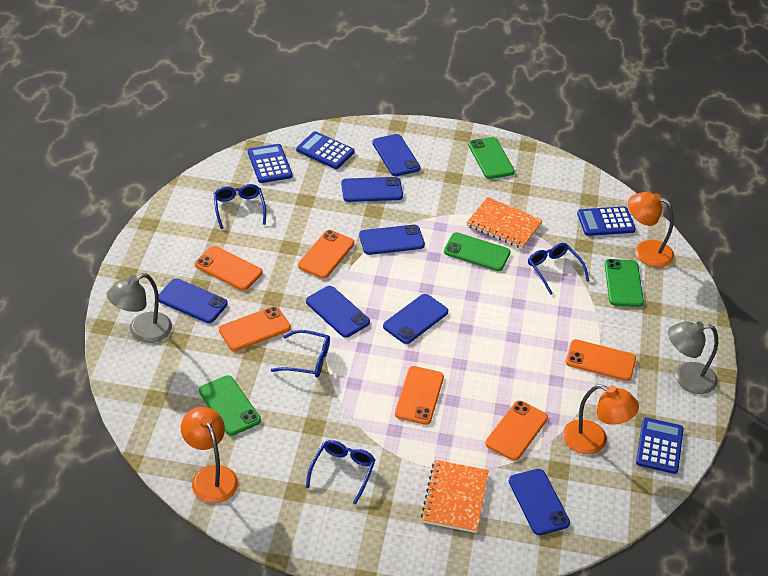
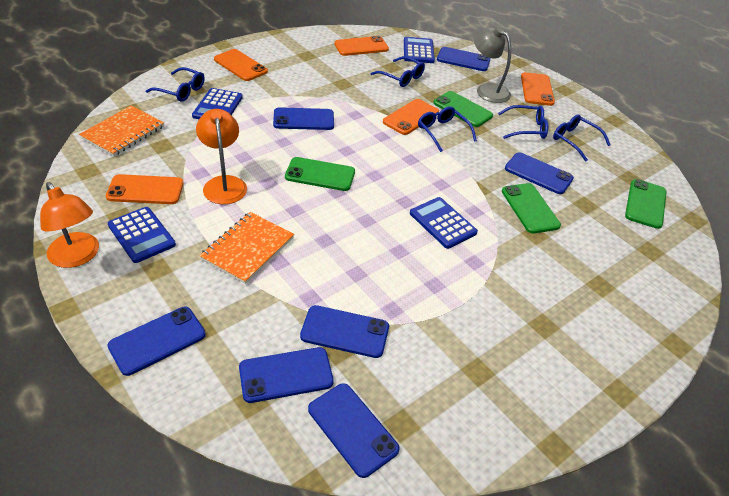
blue glasses: 4 -> 5
grey lamp: 2 -> 1
orange lamp: 3 -> 2
orange phone: 6 -> 5

